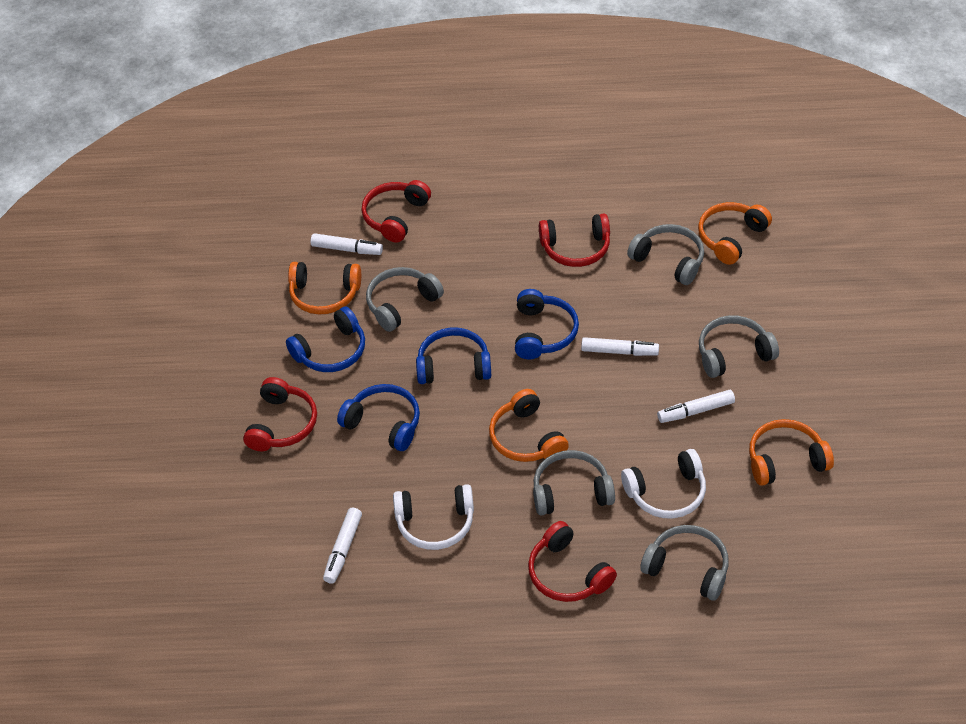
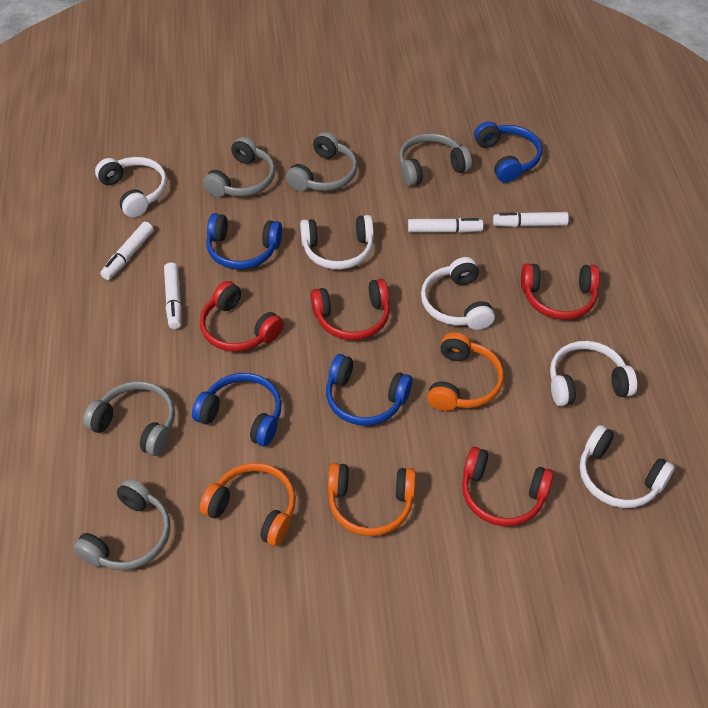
orange headphones: 4 -> 3
white headphones: 2 -> 5

